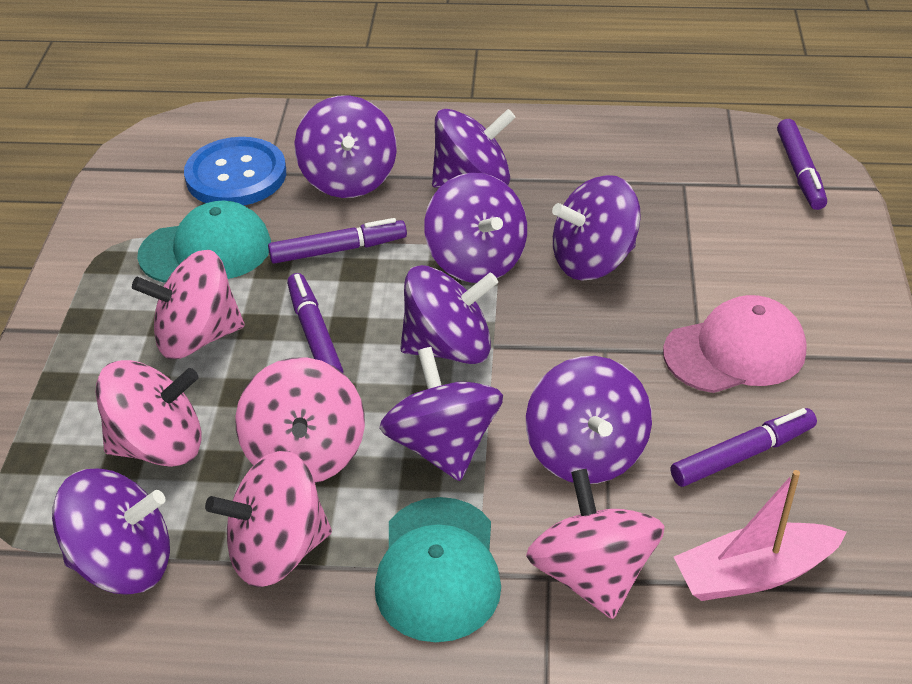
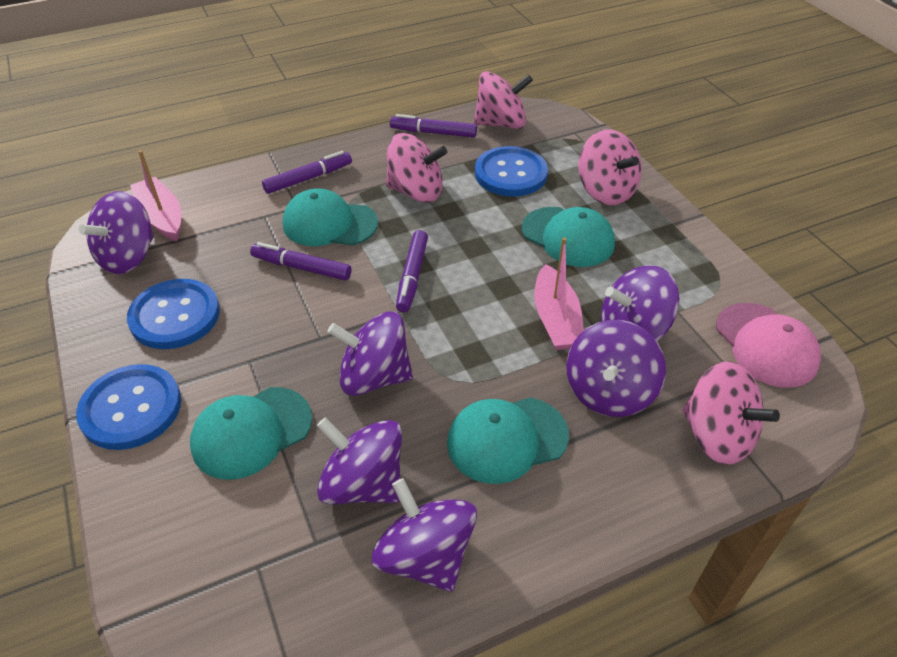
blue button: 1 -> 3
pink boat: 1 -> 2
pink spinning top: 5 -> 4
purple spinning top: 8 -> 6
turquoise cap: 2 -> 4

